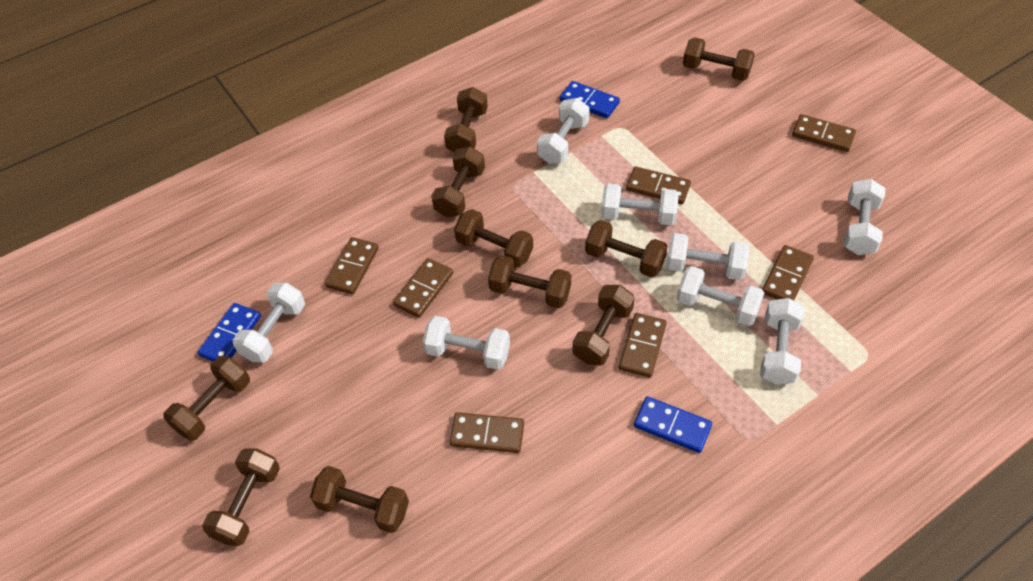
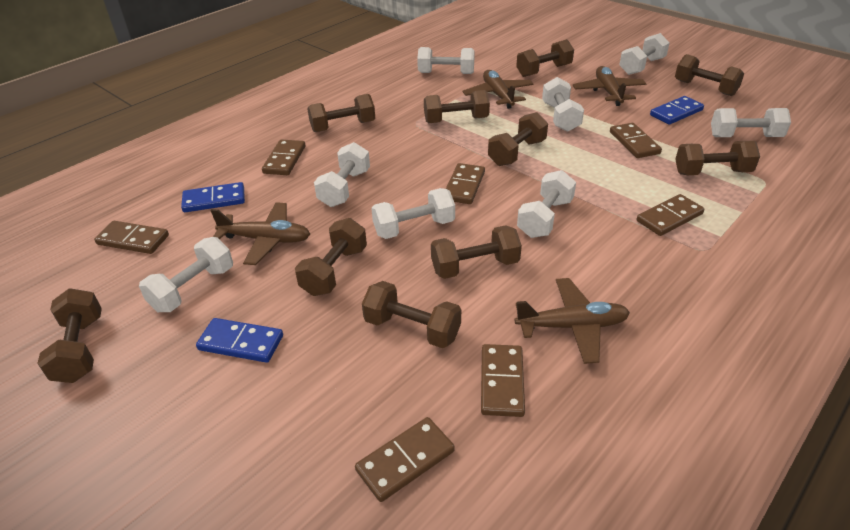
brown plane: 0 -> 4

